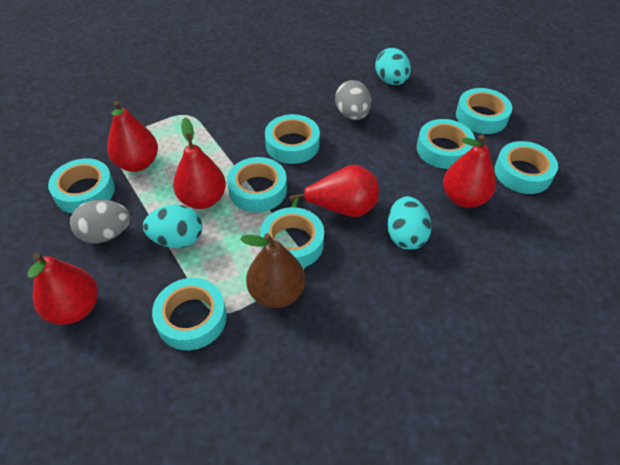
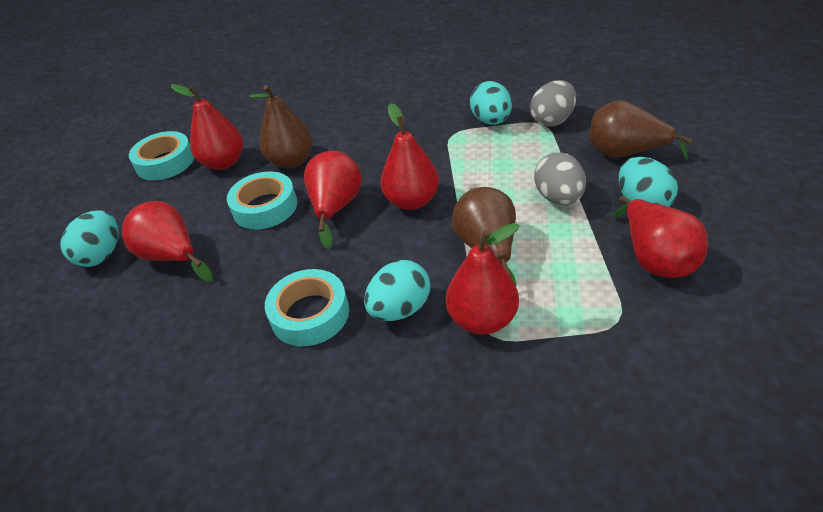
brown pear: 1 -> 3
red pear: 5 -> 6
turquoise egg: 3 -> 4
turquoise tape: 8 -> 3

